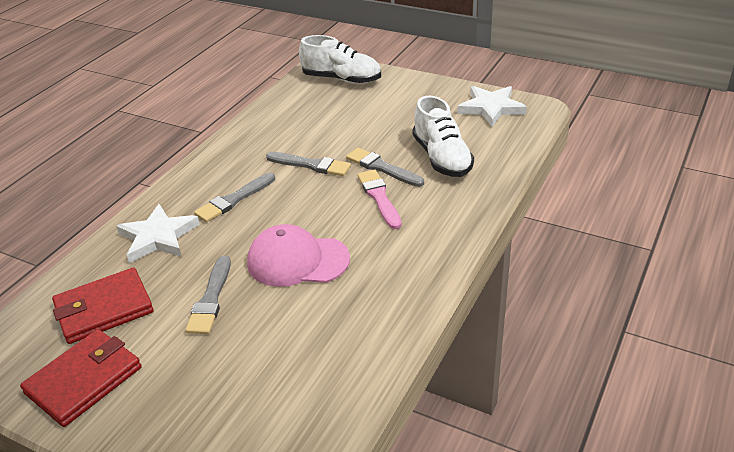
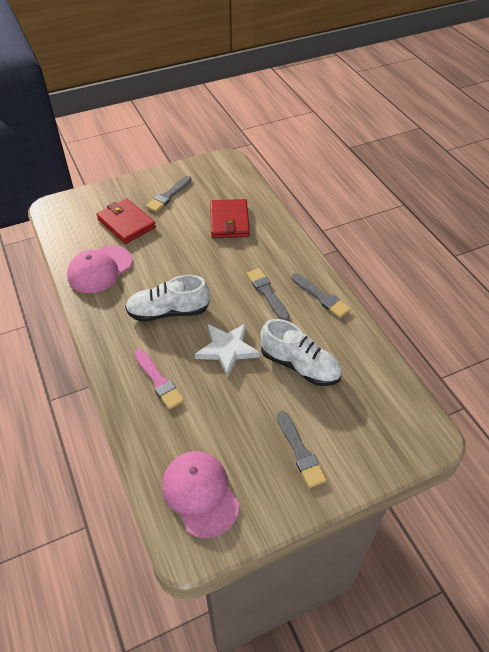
pink cap: 1 -> 2
white star: 2 -> 1

